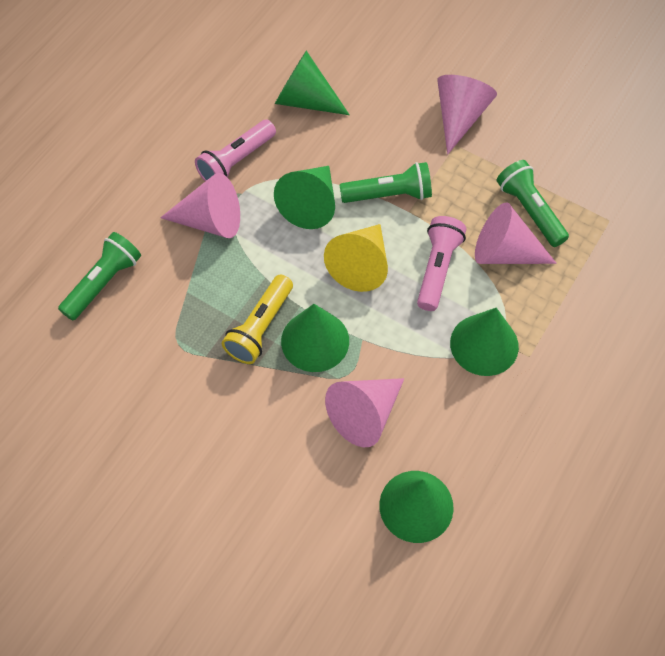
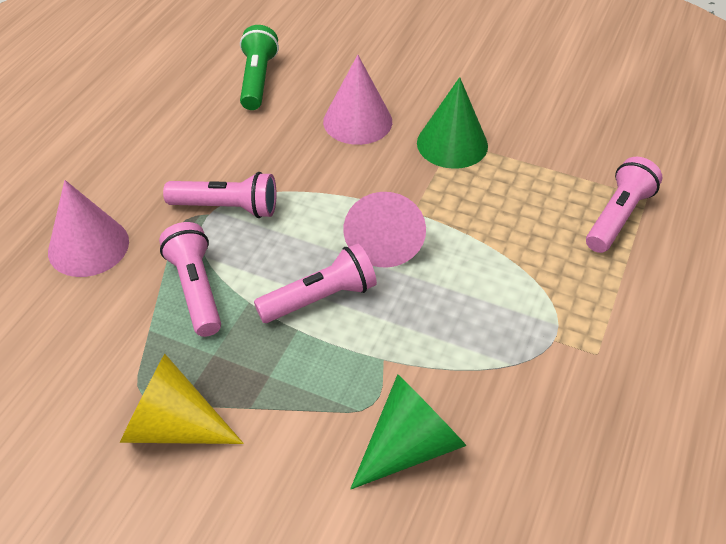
green cone: 5 -> 2
green flashlight: 3 -> 1
pink cone: 4 -> 3
pink flashlight: 2 -> 4
yellow flashlight: 1 -> 0

